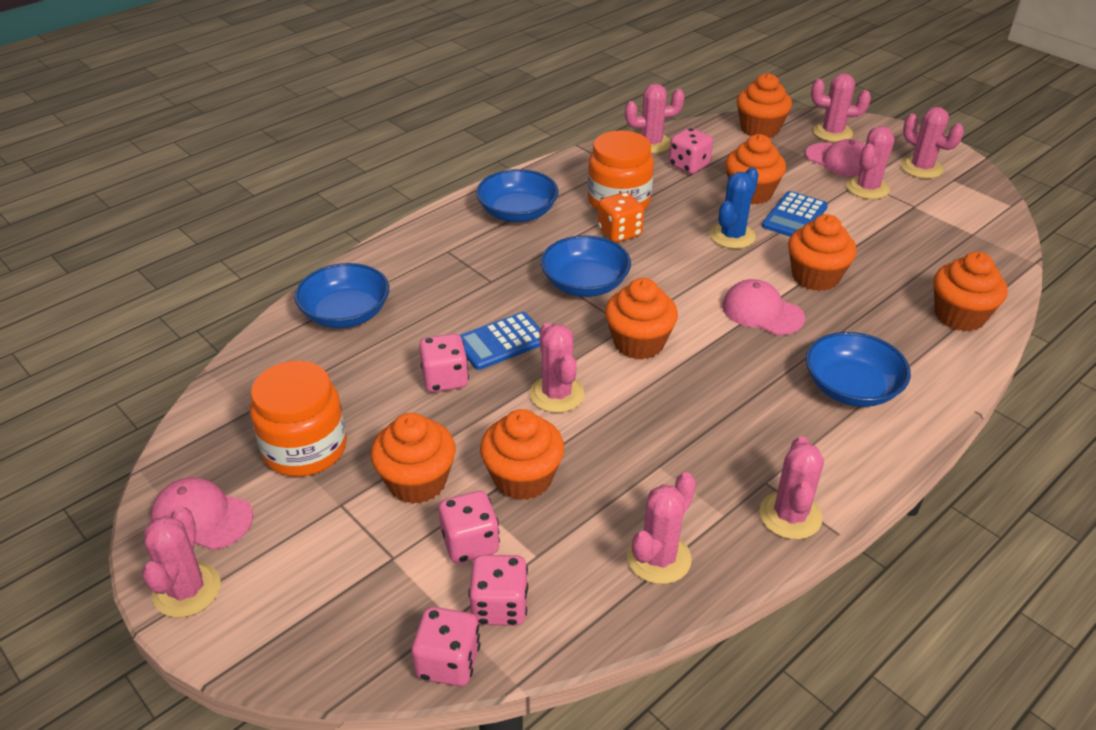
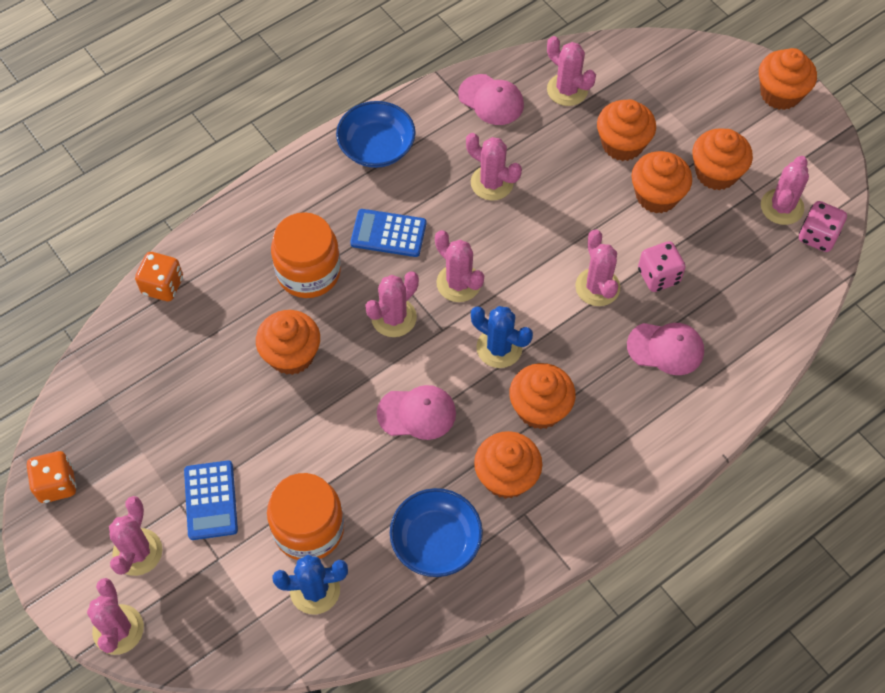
blue bowl: 4 -> 2
blue cactus: 1 -> 2
orange dice: 1 -> 2
pink dice: 5 -> 2

